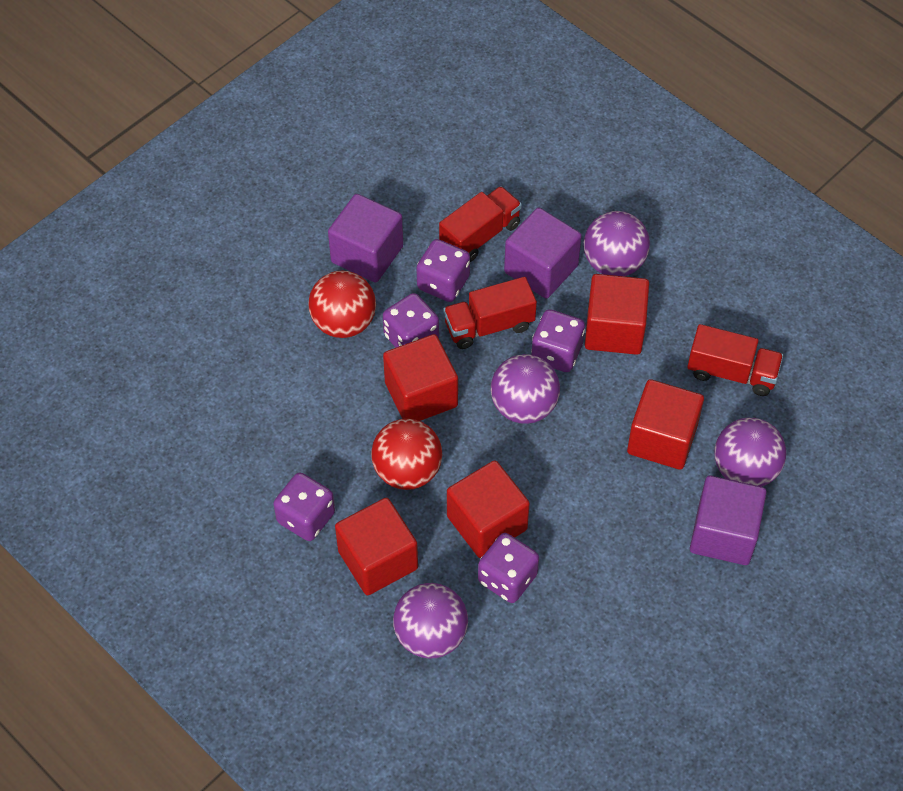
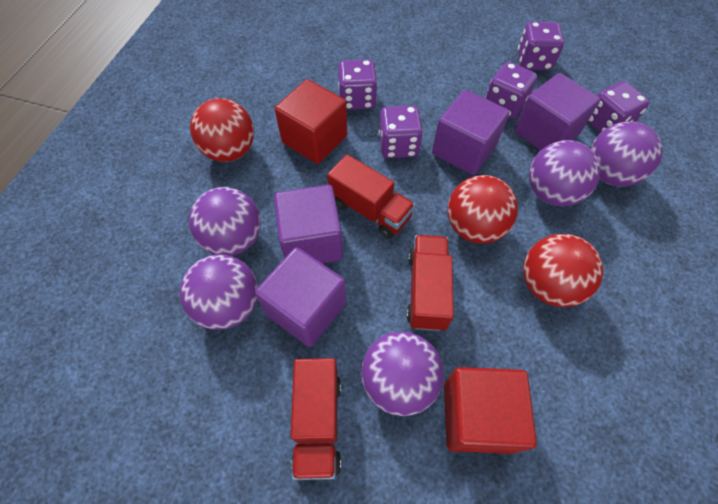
purple ball: 4 -> 5
purple cube: 3 -> 4
red ball: 2 -> 3
red cube: 5 -> 2

